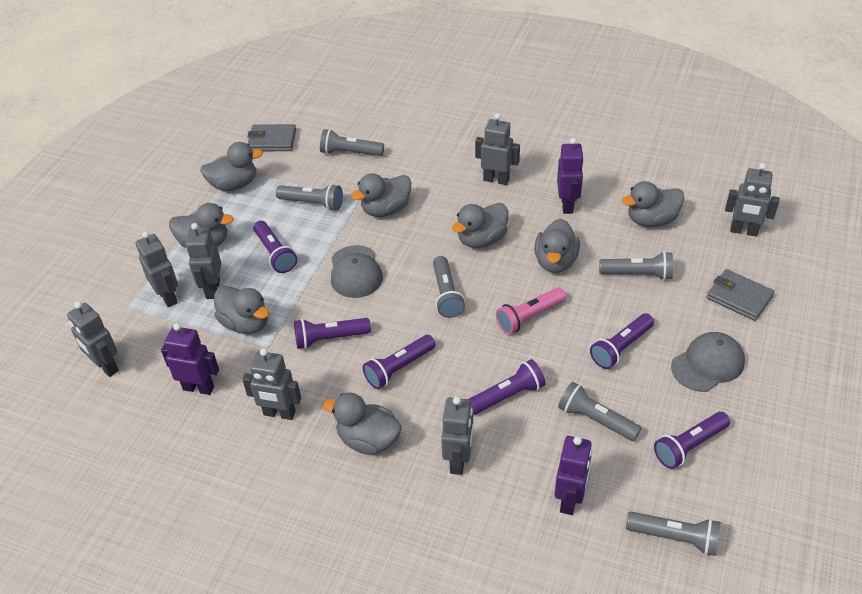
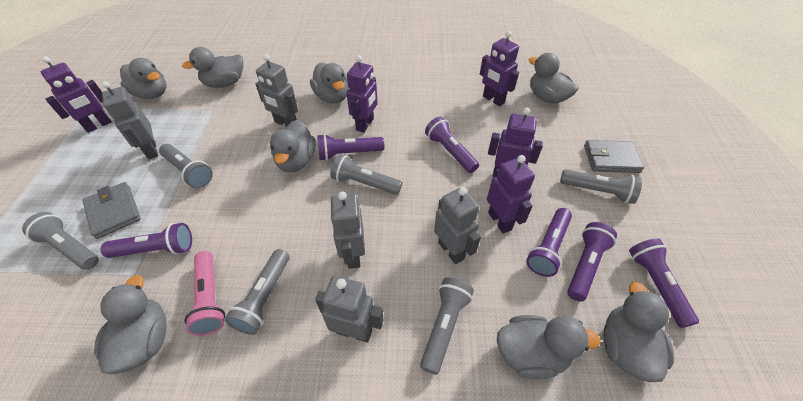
grey cap: 2 -> 0
grey robot: 7 -> 5
purple robot: 3 -> 5

